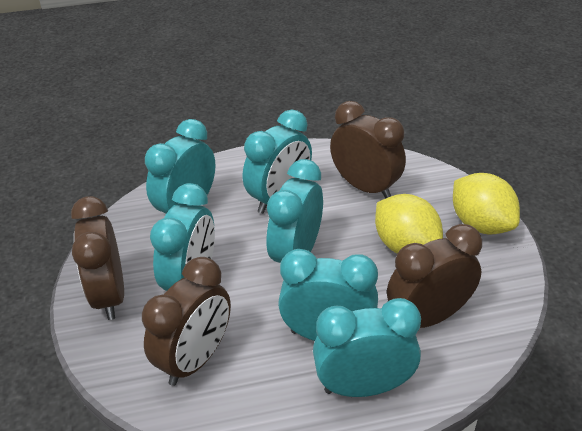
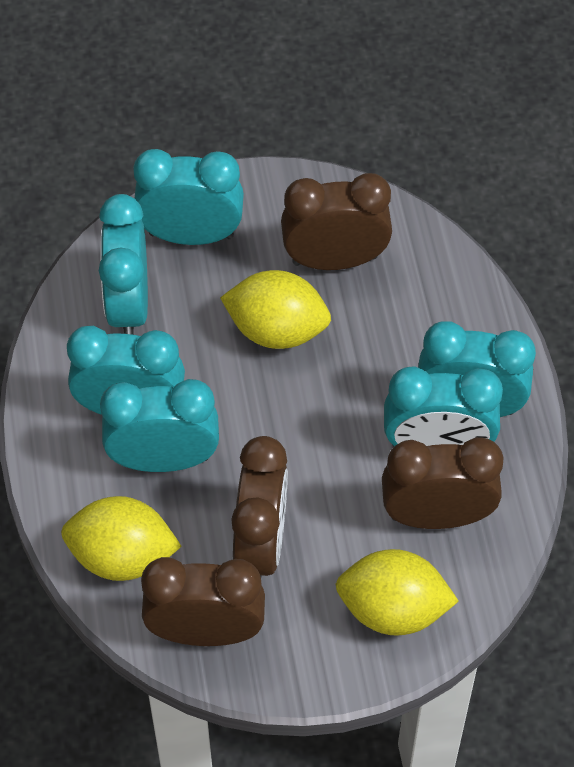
yellow lemon: 2 -> 3

